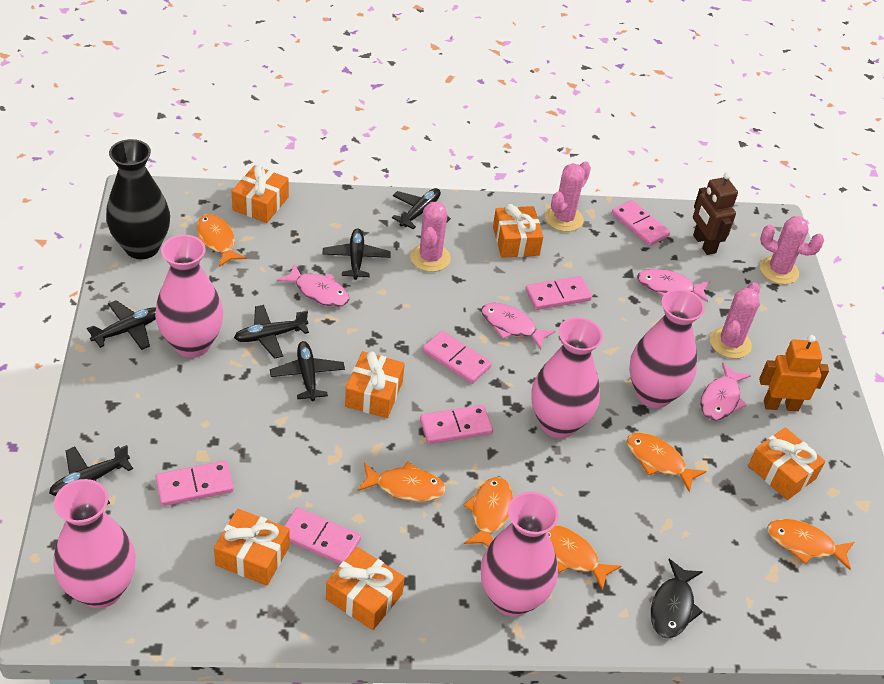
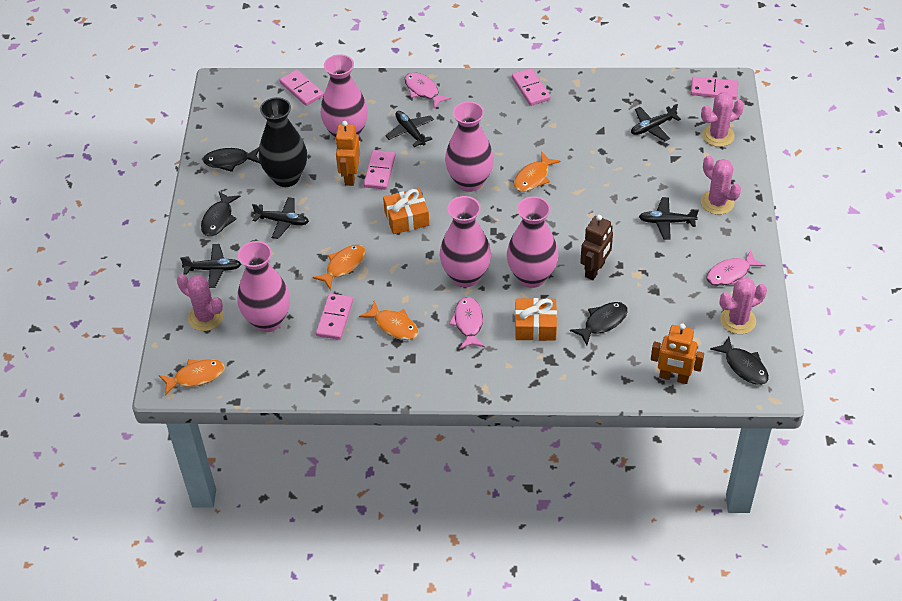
black fish: 1 -> 4
black plane: 6 -> 5
orange fish: 6 -> 4
orange gift: 6 -> 2
orange robot: 1 -> 2
pink domino: 6 -> 5
pink fish: 4 -> 3

